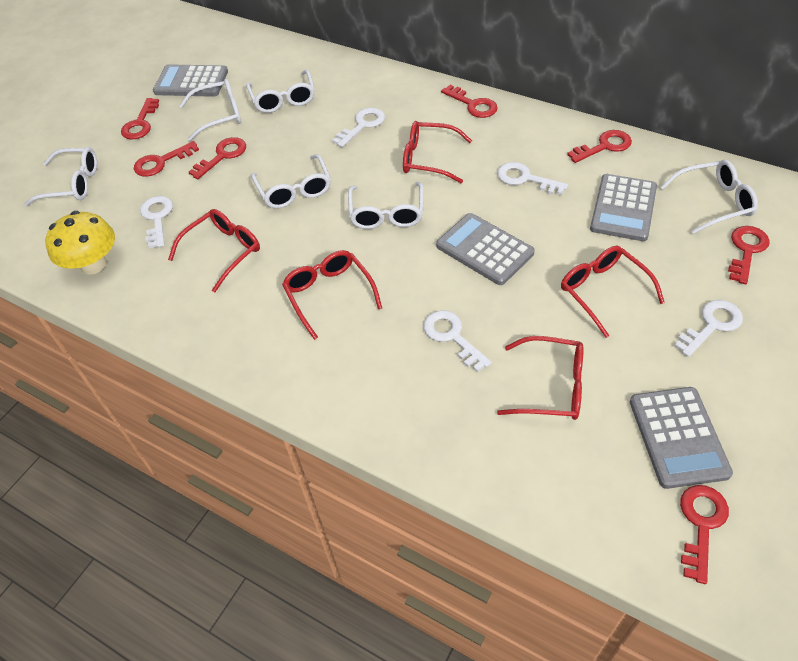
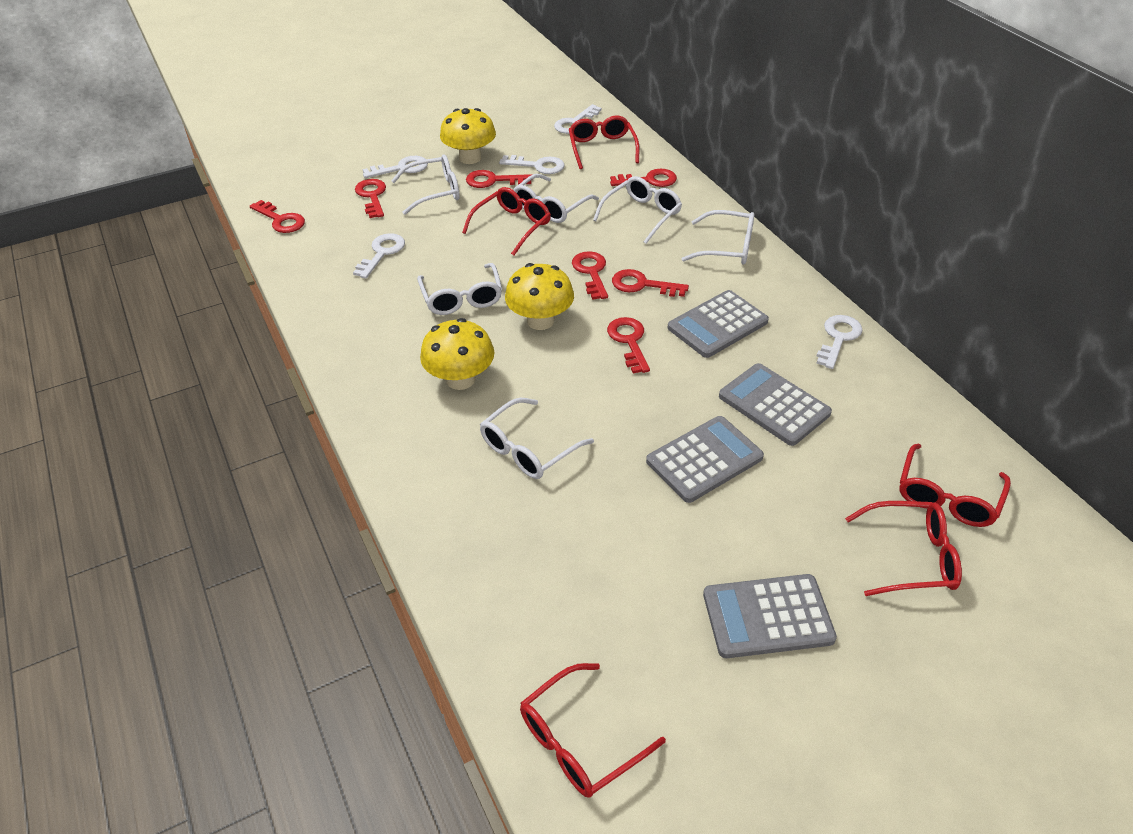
yellow mushroom: 1 -> 3

